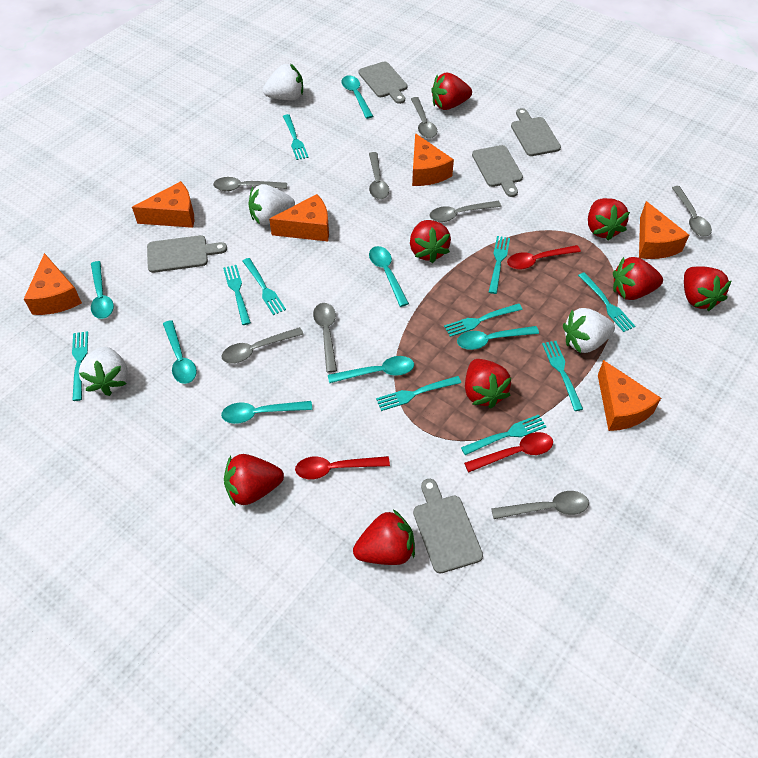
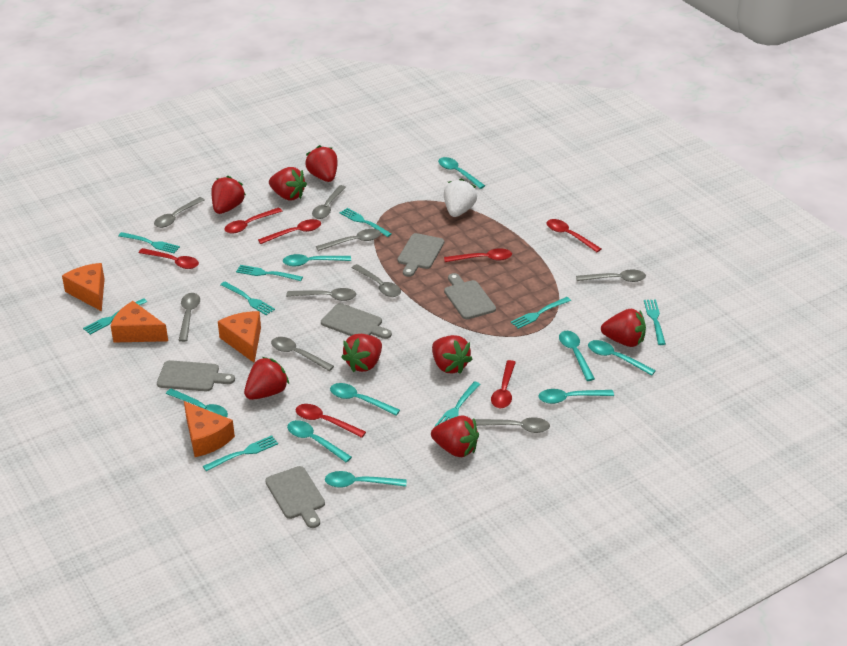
grey spoon: 8 -> 9
orange cheese: 6 -> 4
red spoon: 3 -> 7
turquoise fork: 10 -> 9
turquoise spoon: 7 -> 9
white strawberry: 4 -> 1

